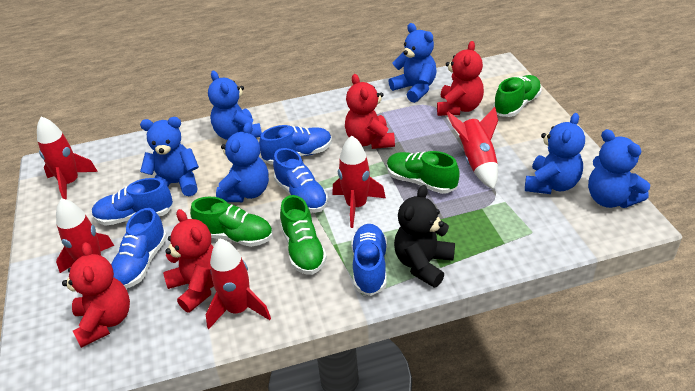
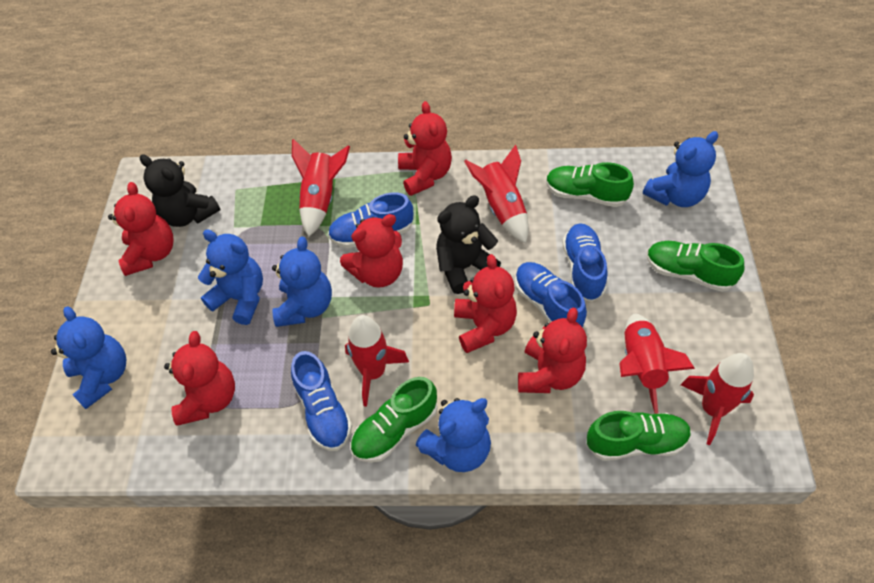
black teddy bear: 1 -> 2
blue shoe: 5 -> 4
blue teddy bear: 6 -> 5
red teddy bear: 4 -> 6

